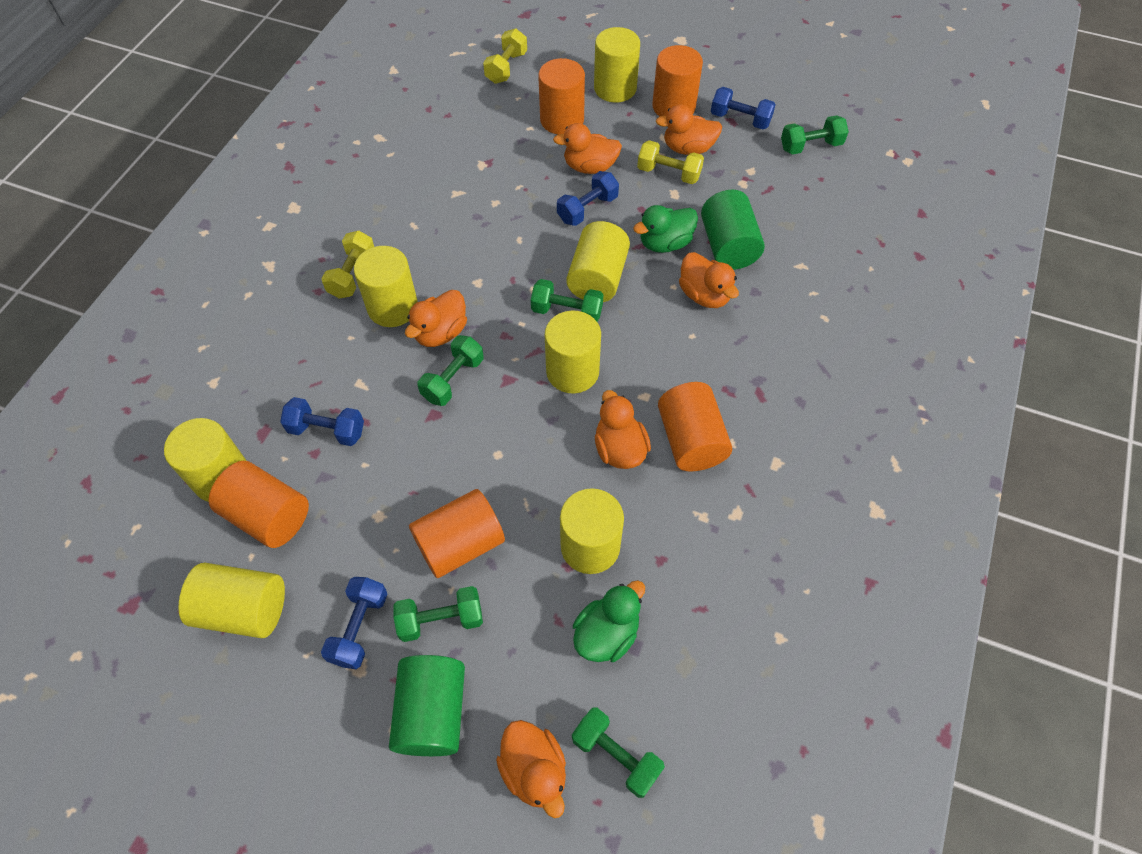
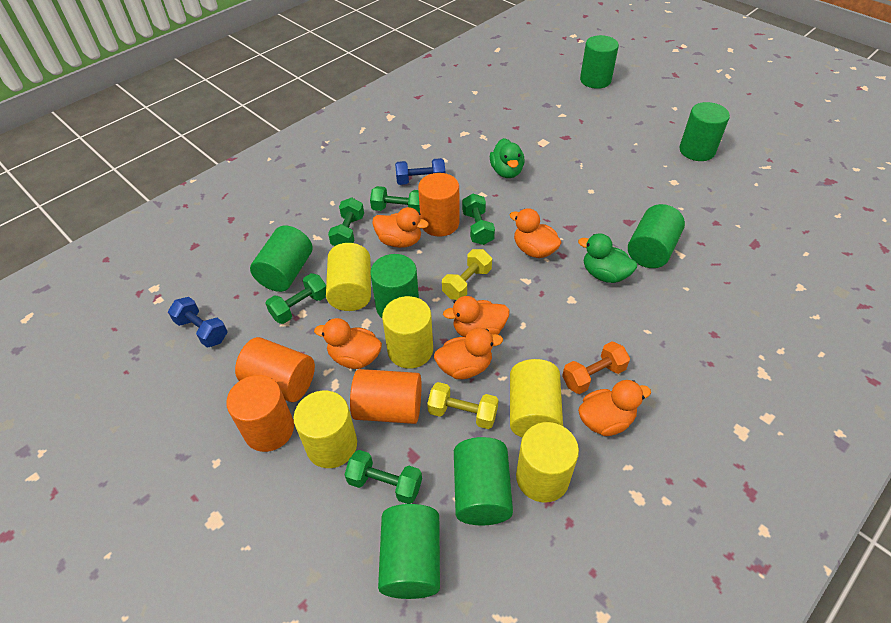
blue dumbbell: 4 -> 2
green cylinder: 2 -> 7
orange cylinder: 5 -> 4
orange dumbbell: 0 -> 1
yellow cylinder: 7 -> 5
yellow dumbbell: 3 -> 2

